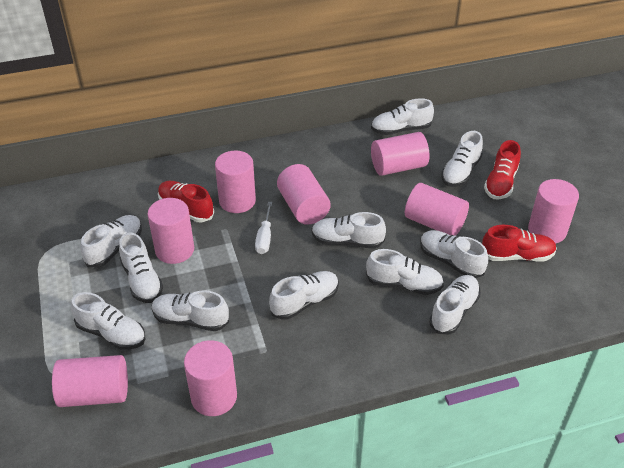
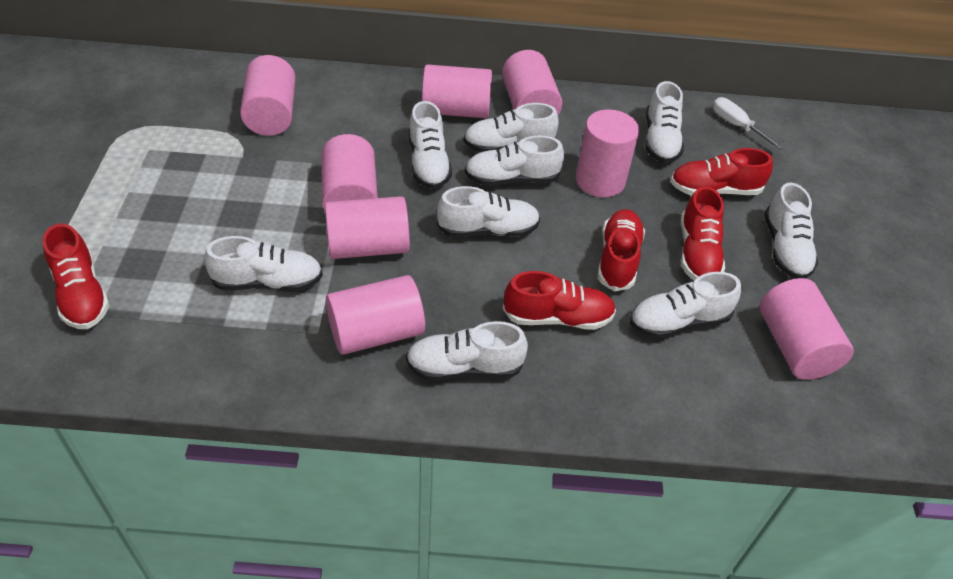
red shoe: 3 -> 5
white shoe: 11 -> 9

